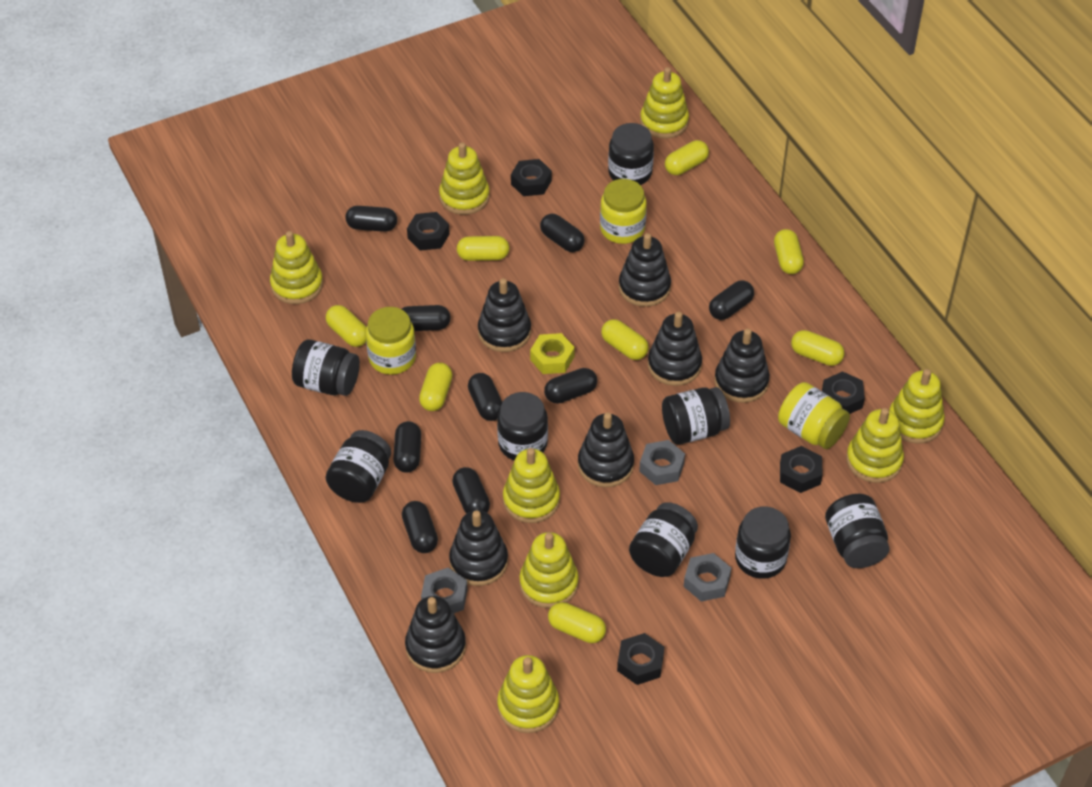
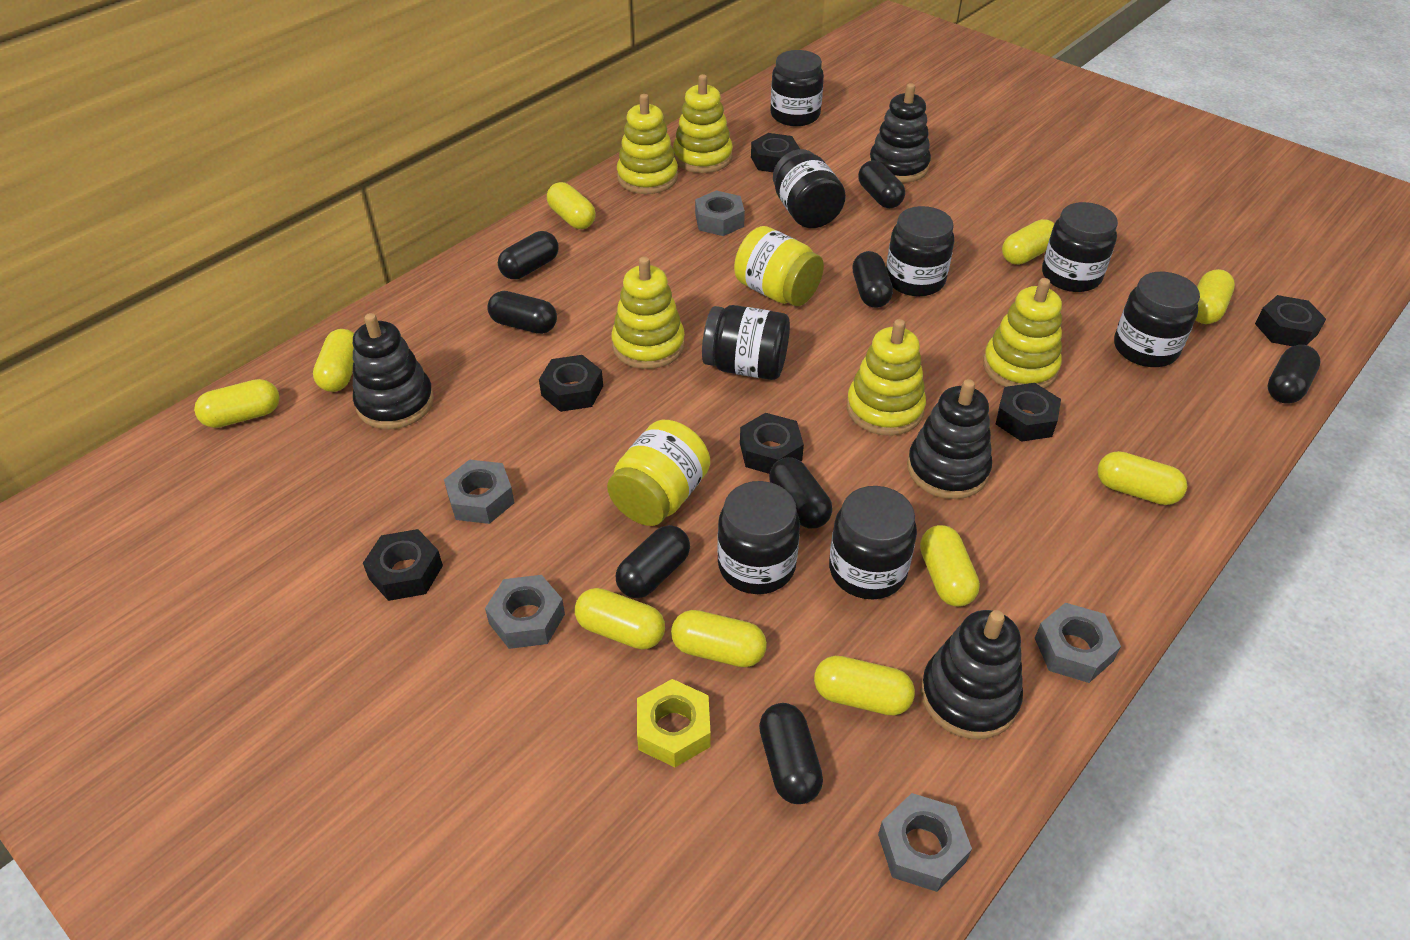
black capsule: 9 -> 8
black nut: 5 -> 6
black stacking toy: 7 -> 4
grey nut: 3 -> 5
yellow capsule: 8 -> 10
yellow jar: 3 -> 2
yellow stacking toy: 8 -> 5

